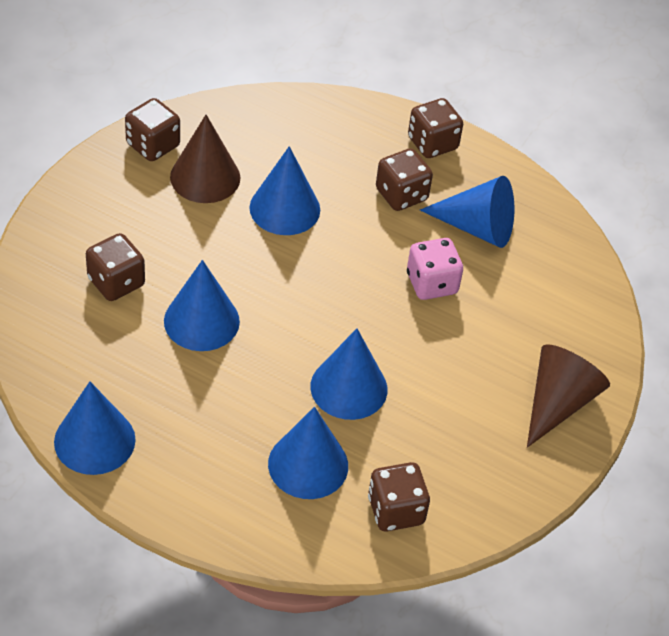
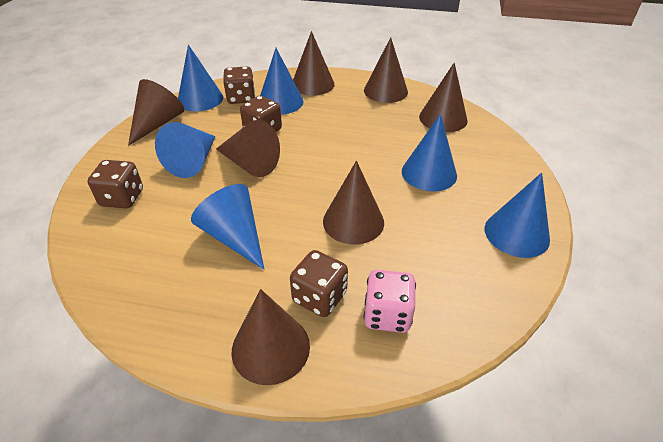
brown cone: 2 -> 7
brown dice: 5 -> 4

